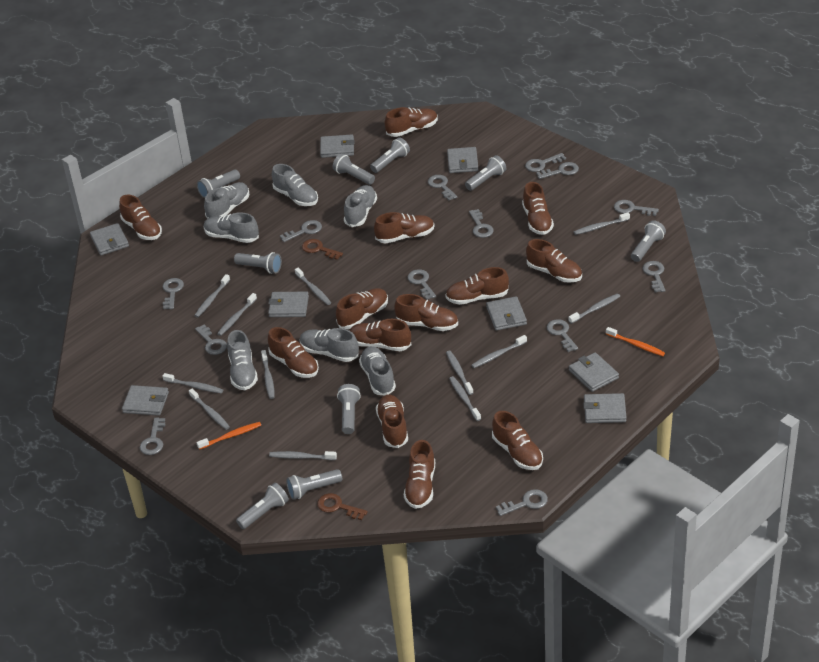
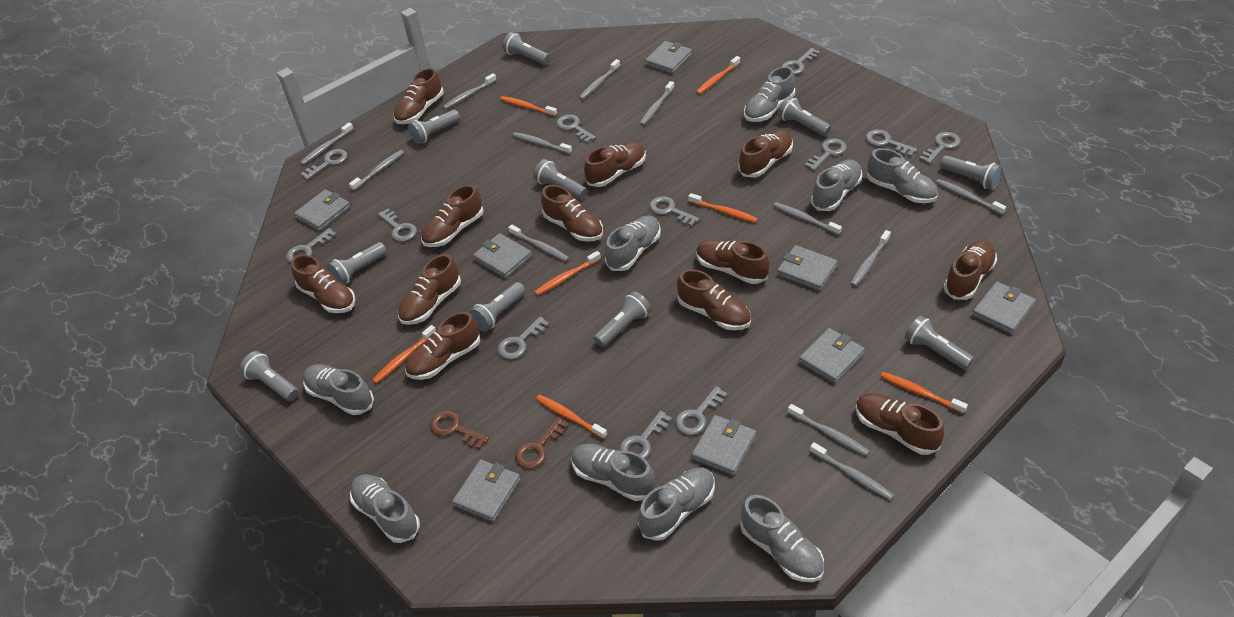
brown shoe: 13 -> 12
grey flashlight: 9 -> 10
grey key: 13 -> 12
grey shoe: 7 -> 9
orange toothbrush: 2 -> 7

